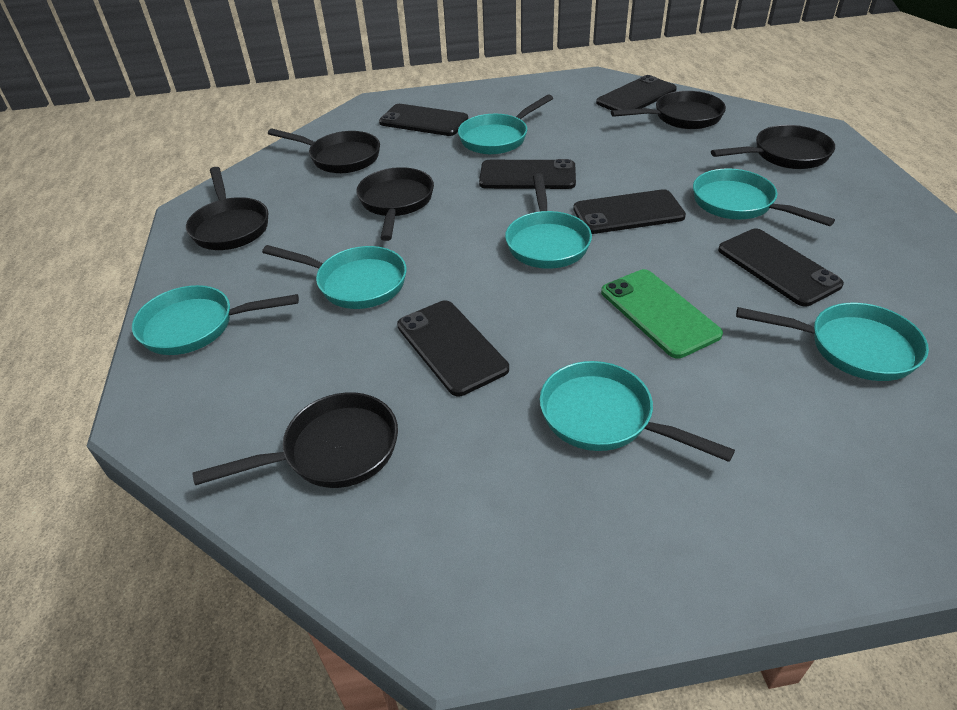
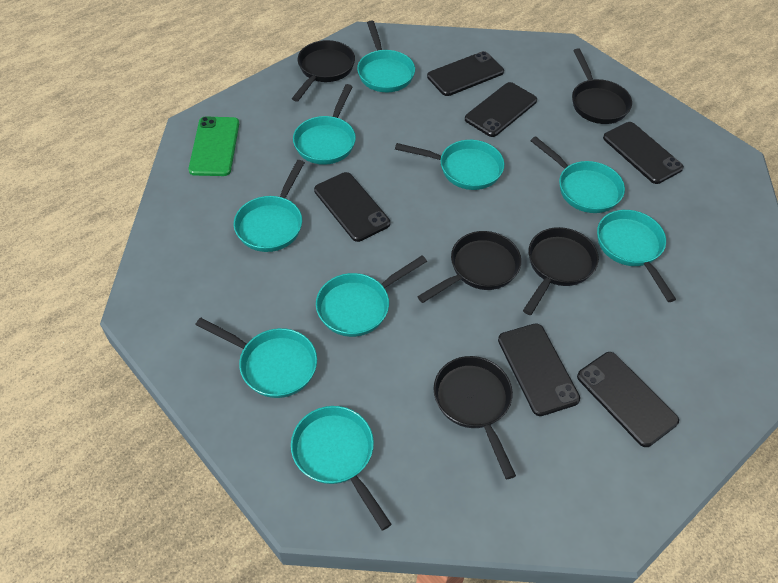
black pan: 6 -> 5
turquoise pan: 7 -> 9

